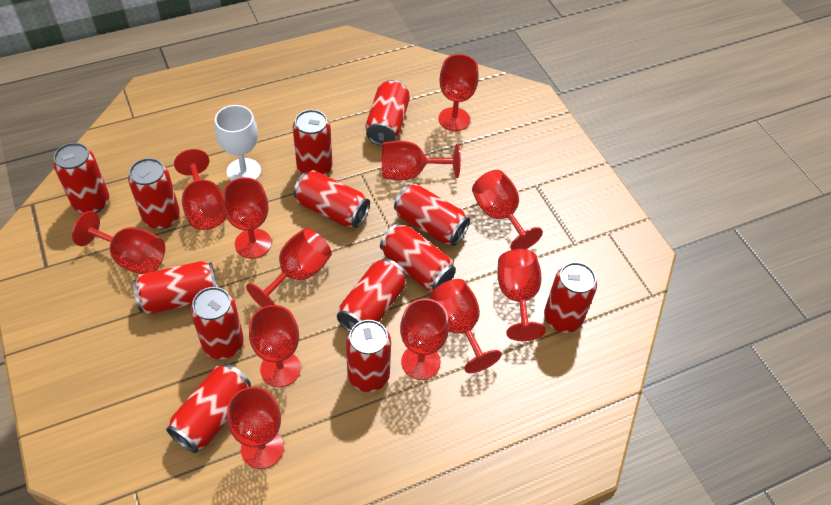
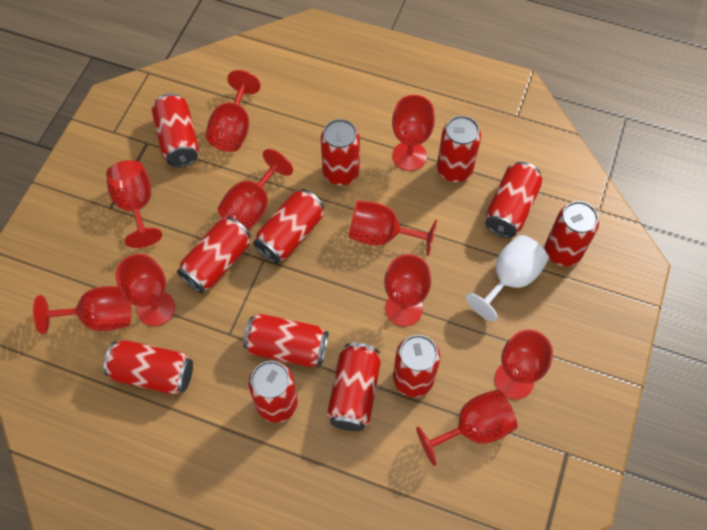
red can: 13 -> 12
red goblet: 12 -> 10

